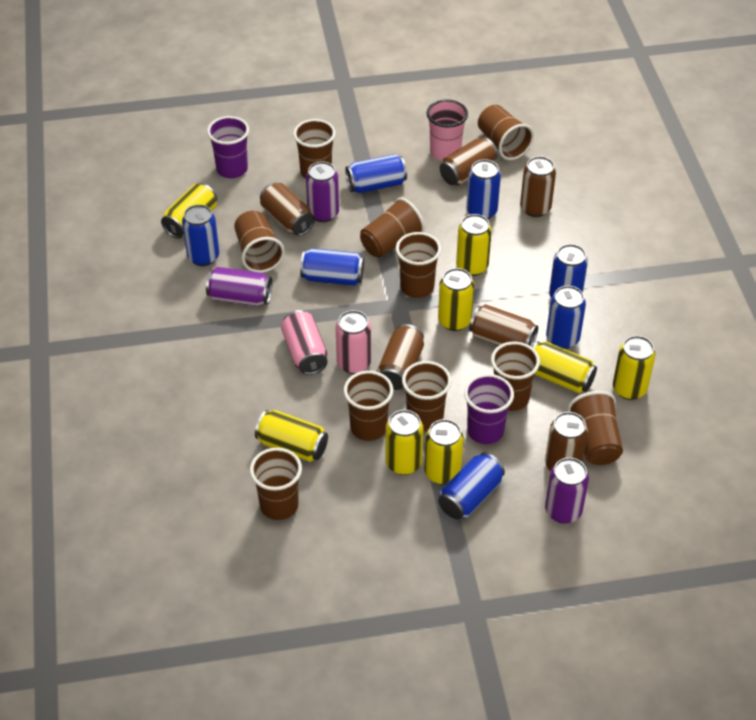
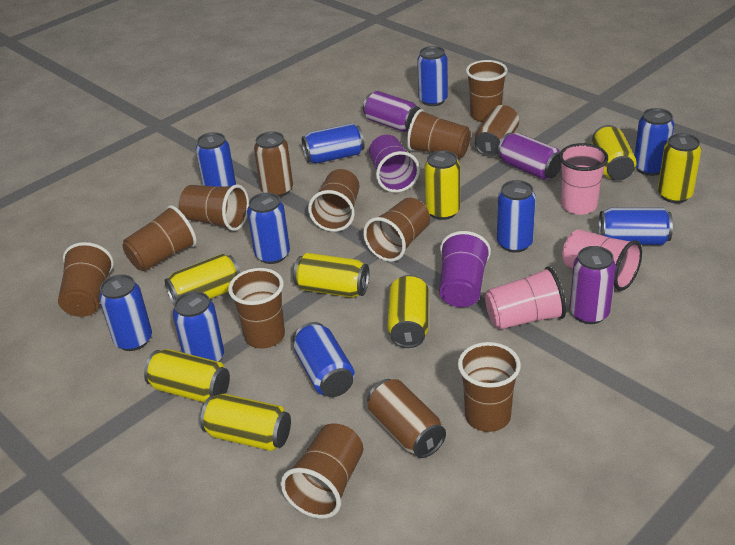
blue can: 7 -> 10
brown can: 6 -> 3
pink can: 2 -> 0
pink cup: 1 -> 3

